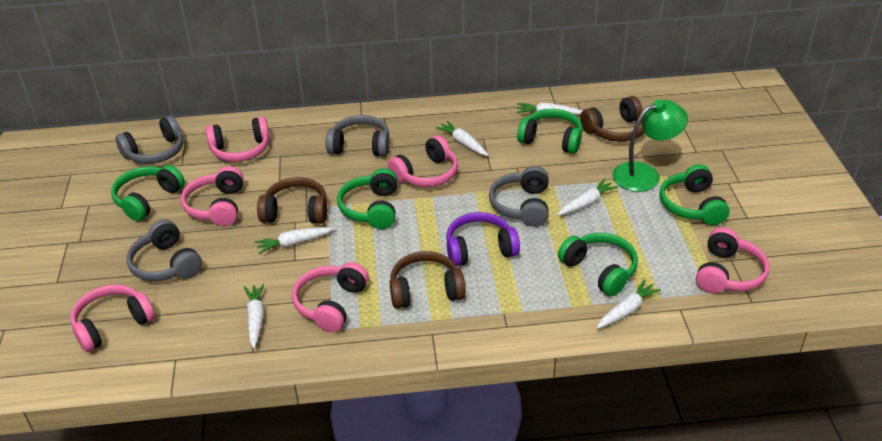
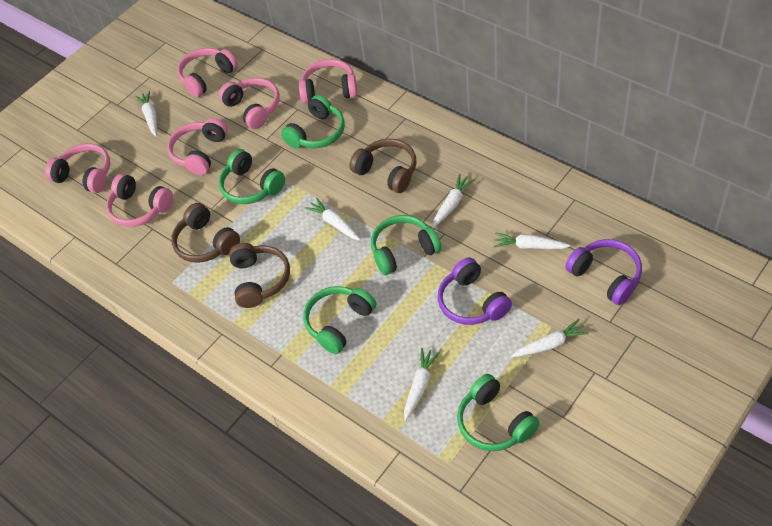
green lamp: 1 -> 0
grey headphones: 4 -> 0
purple headphones: 1 -> 2

